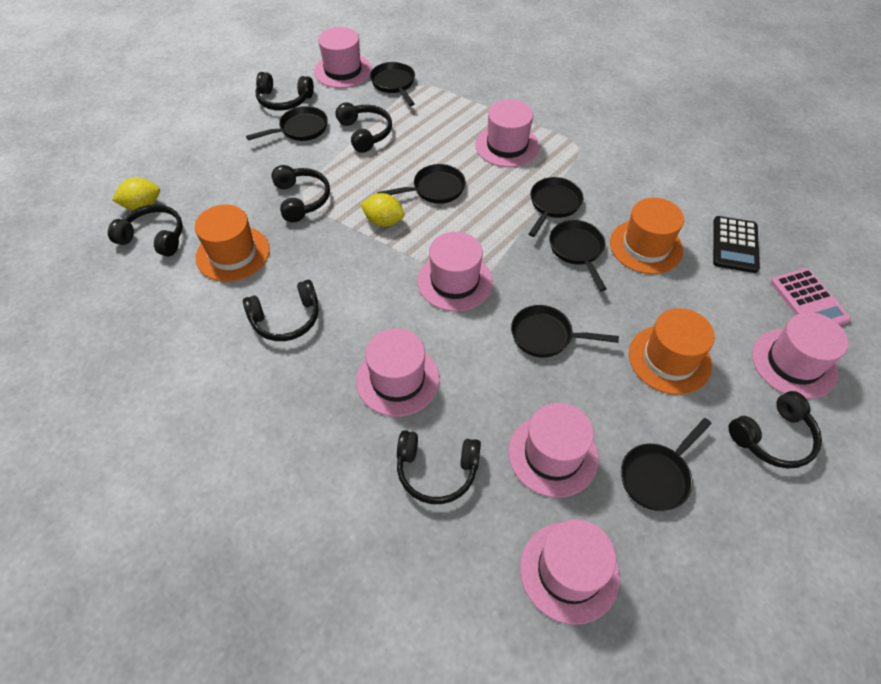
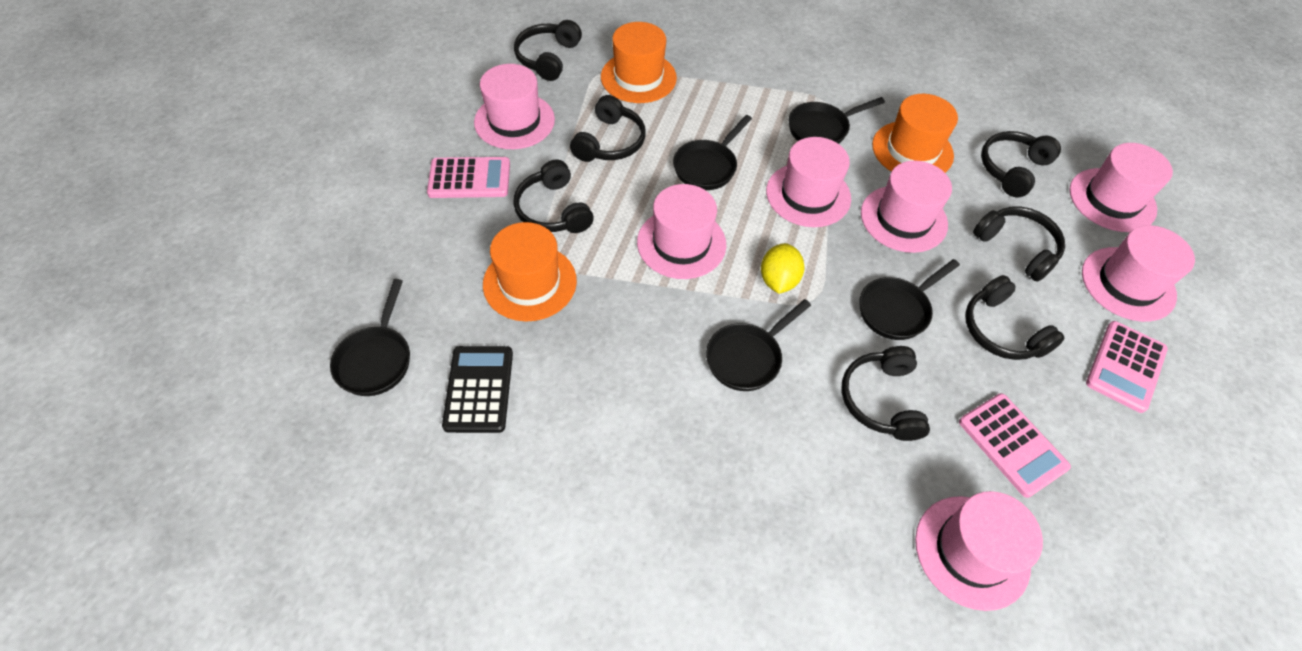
black pan: 7 -> 5
pink calculator: 1 -> 3
yellow lemon: 2 -> 1

